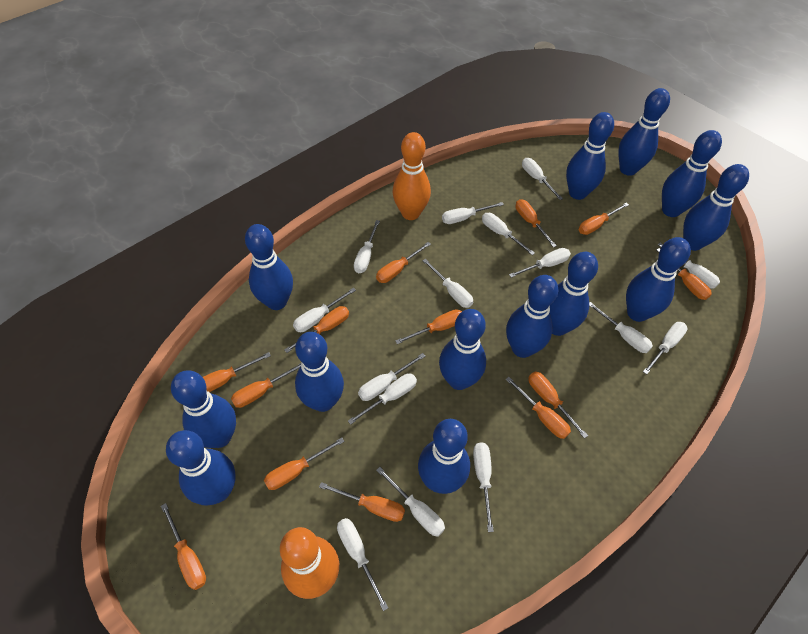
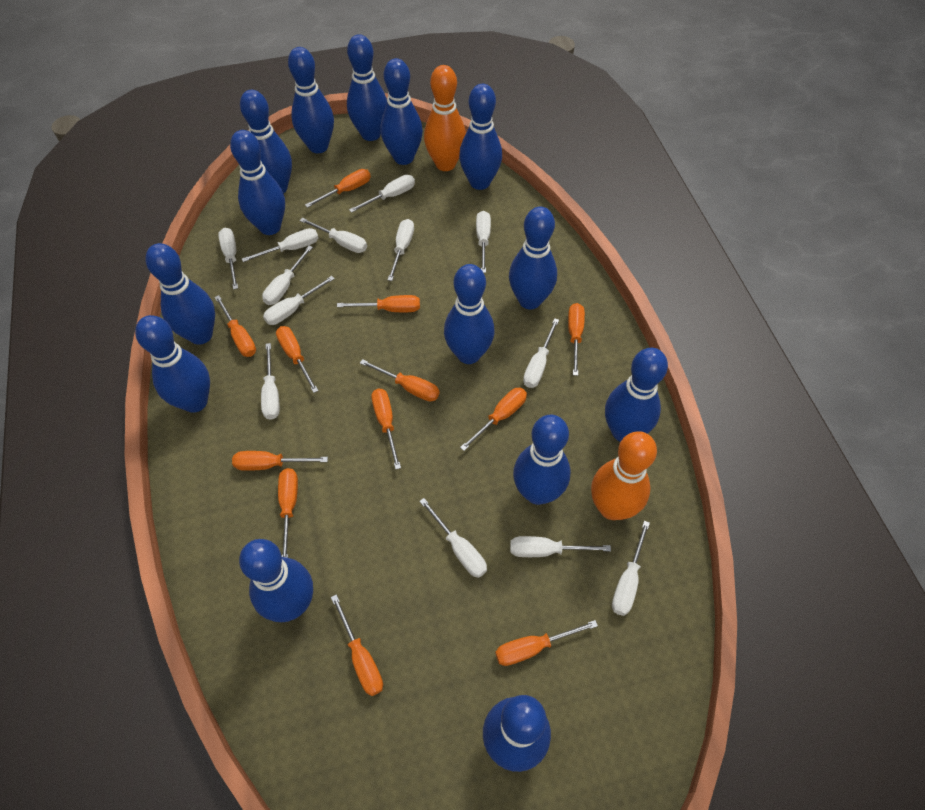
blue bowling pin: 13 -> 14
orange screwdriver: 13 -> 12
white screwdriver: 15 -> 13

